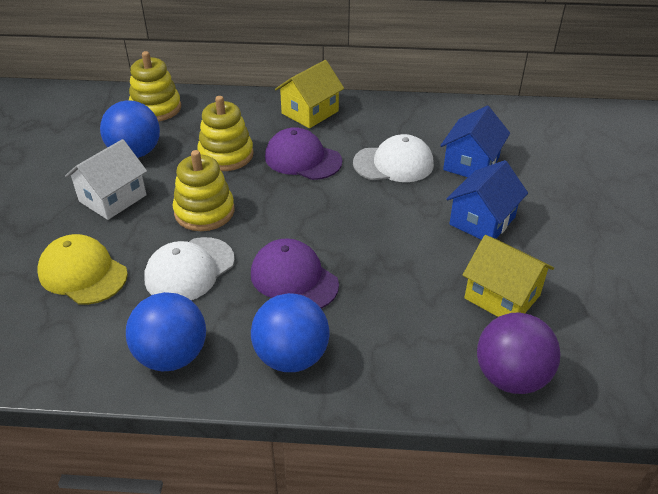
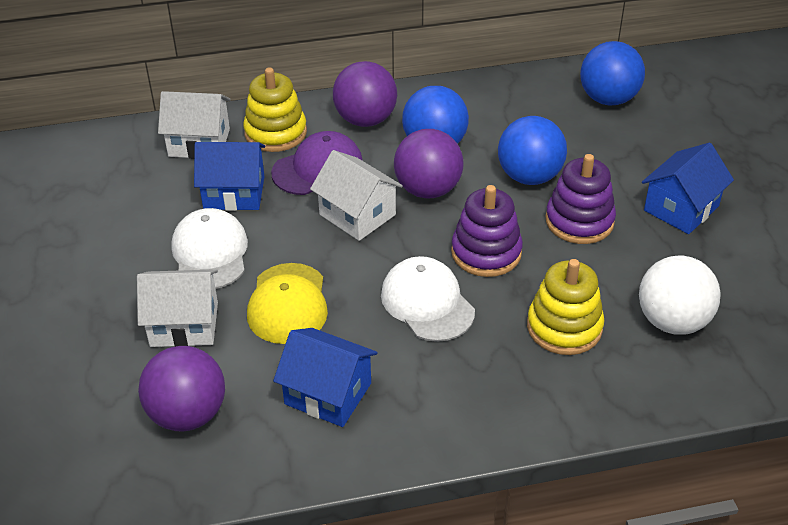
blue house: 2 -> 3
purple ball: 1 -> 3
purple cap: 2 -> 1
purple stacking toy: 0 -> 2
white ball: 0 -> 1
white house: 1 -> 3
yellow house: 2 -> 0
yellow stacking toy: 3 -> 2

